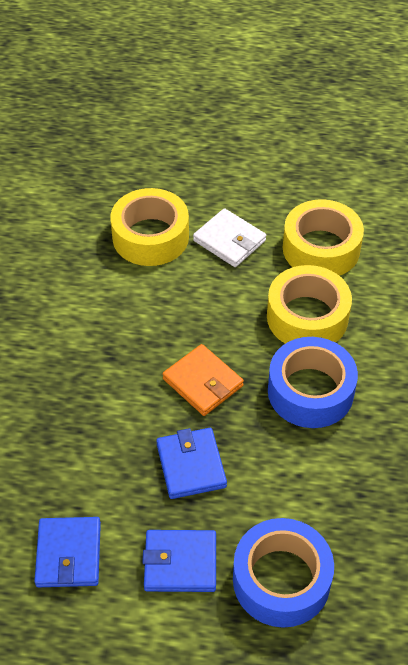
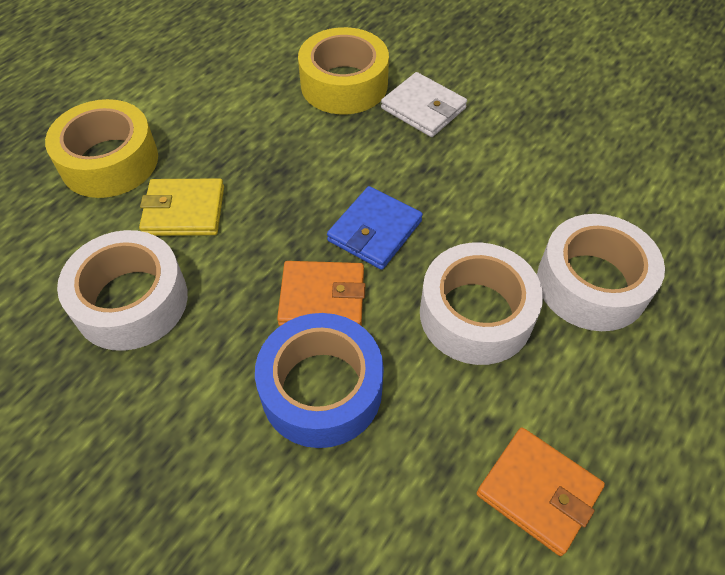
blue tape: 2 -> 1
blue wallet: 3 -> 1
orange wallet: 1 -> 2
white tape: 0 -> 3
yellow tape: 3 -> 2
yellow wallet: 0 -> 1

